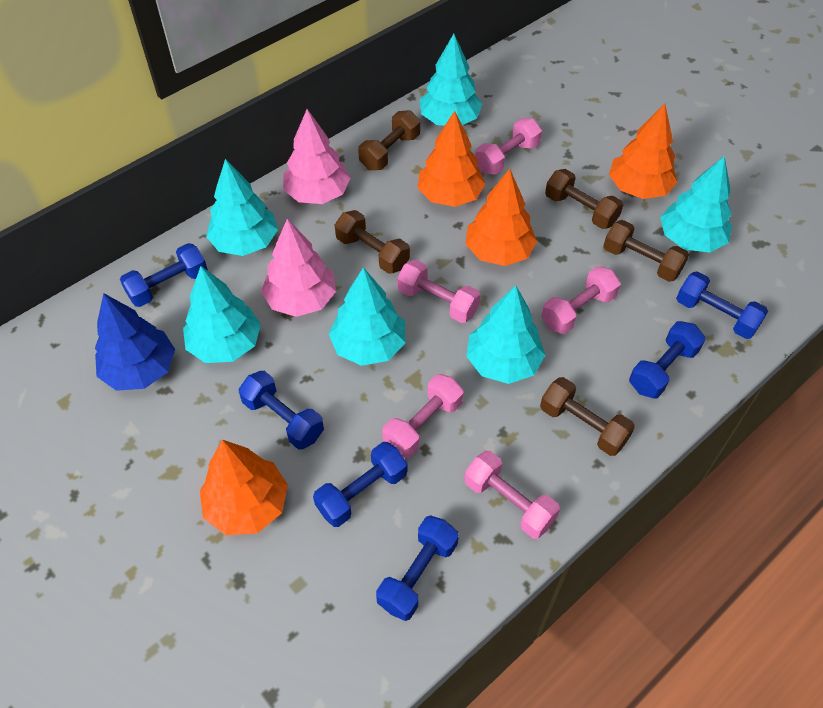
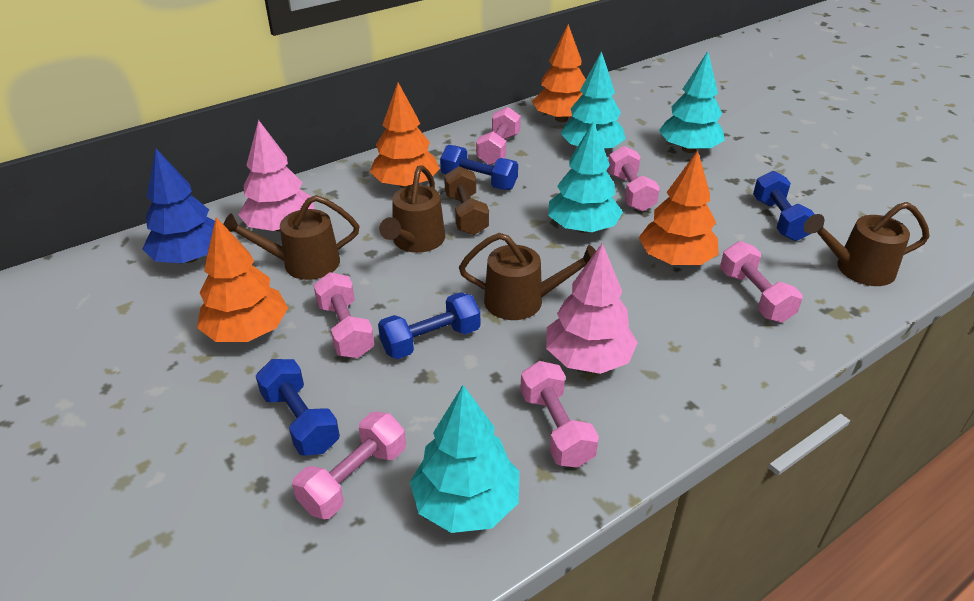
blue dumbbell: 6 -> 4
brown dumbbell: 5 -> 1
brown watering can: 0 -> 4
pink dumbbell: 5 -> 6
turquoise tree: 6 -> 4

